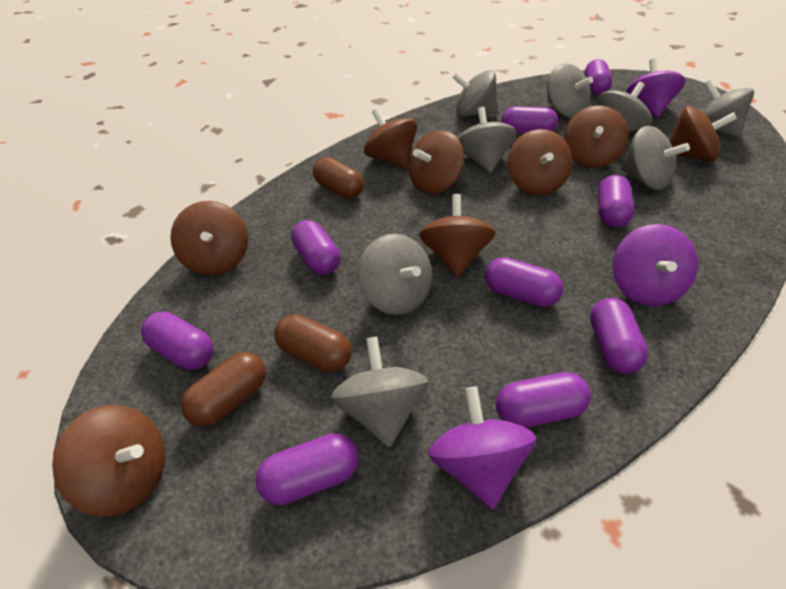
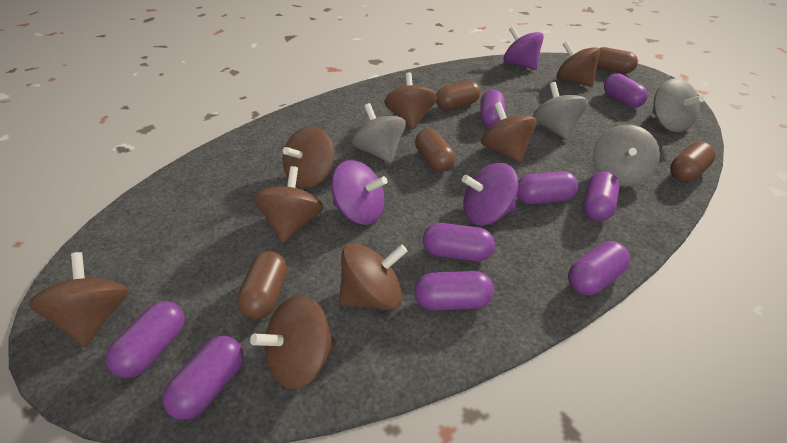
brown capsule: 3 -> 5
grey spinning top: 8 -> 4

